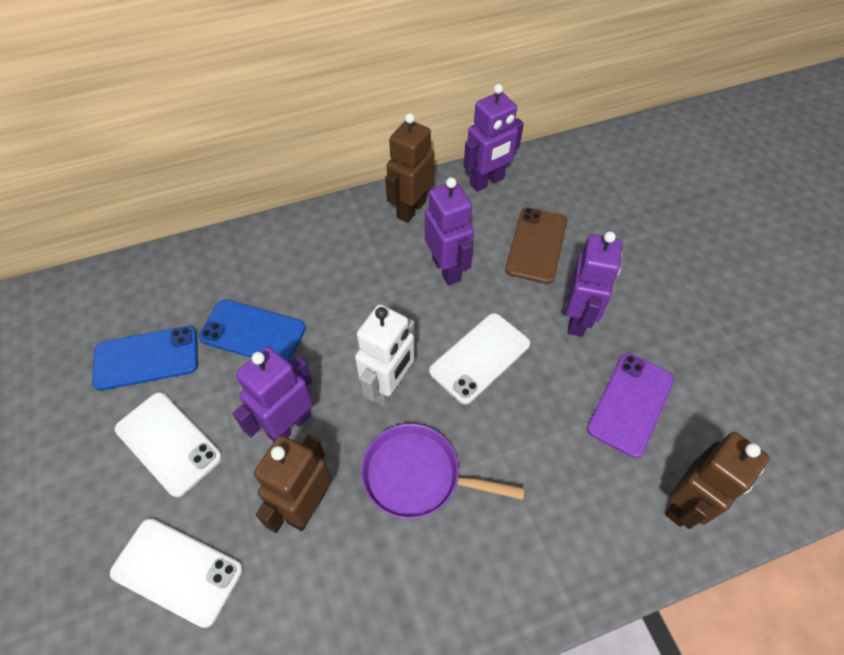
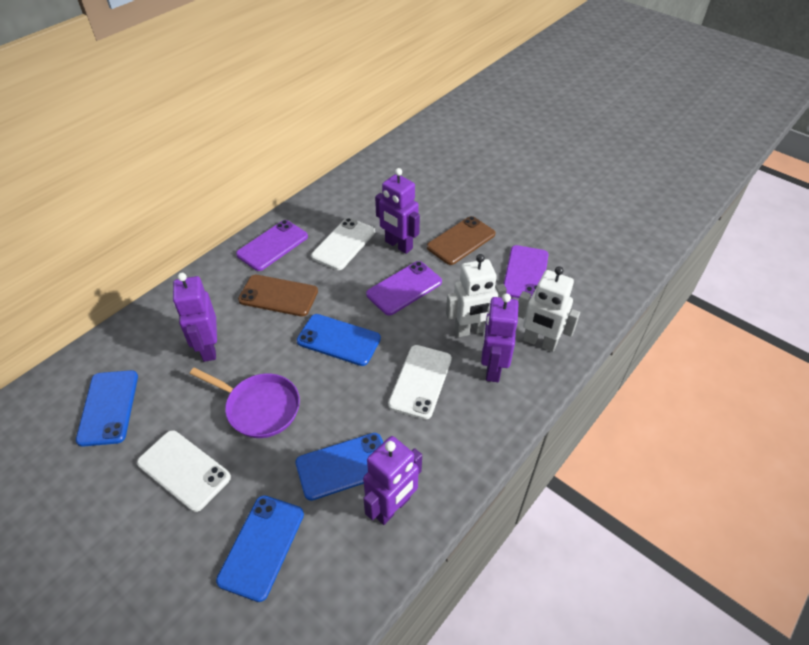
blue phone: 2 -> 4
brown phone: 1 -> 2
brown robot: 3 -> 0
purple phone: 1 -> 3
white robot: 1 -> 2

